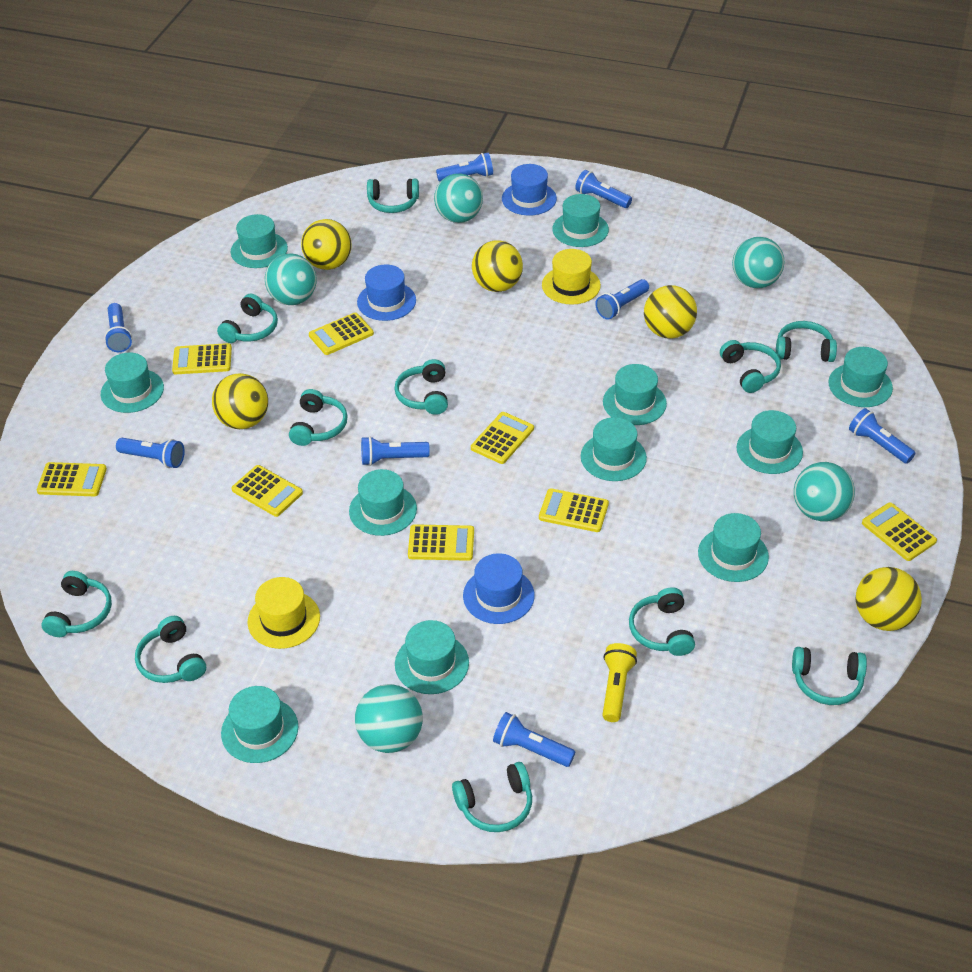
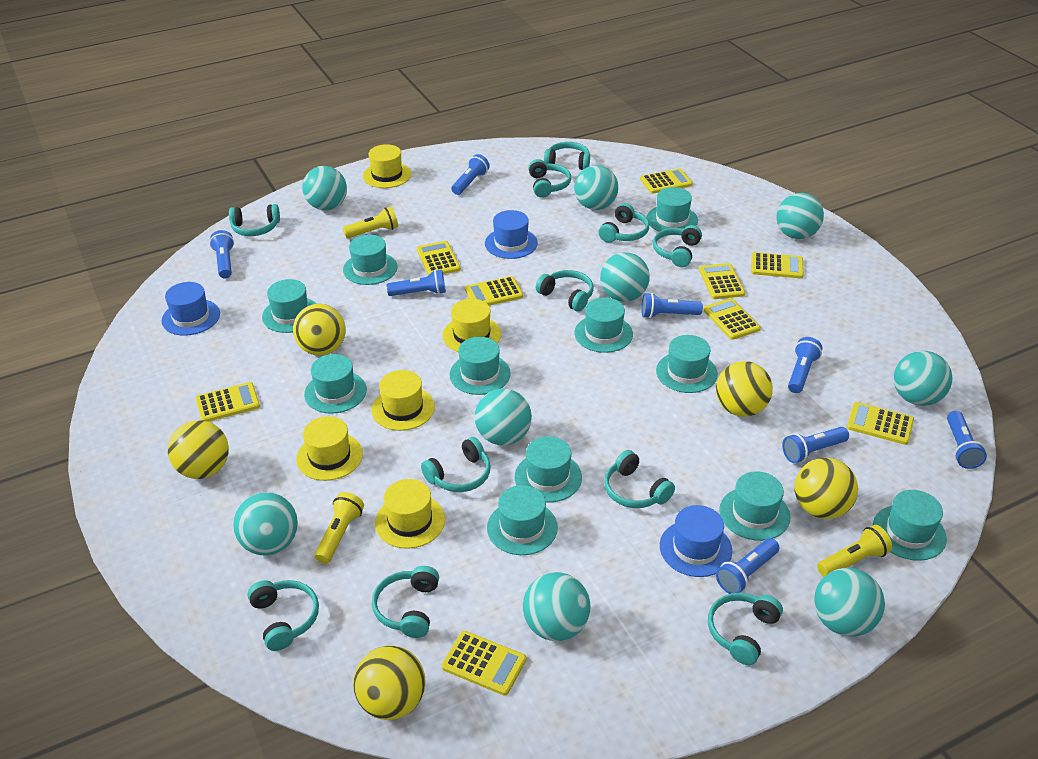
turquoise ball: 5 -> 9
yellow calculator: 8 -> 9
yellow flashlight: 1 -> 3
yellow hat: 2 -> 5

